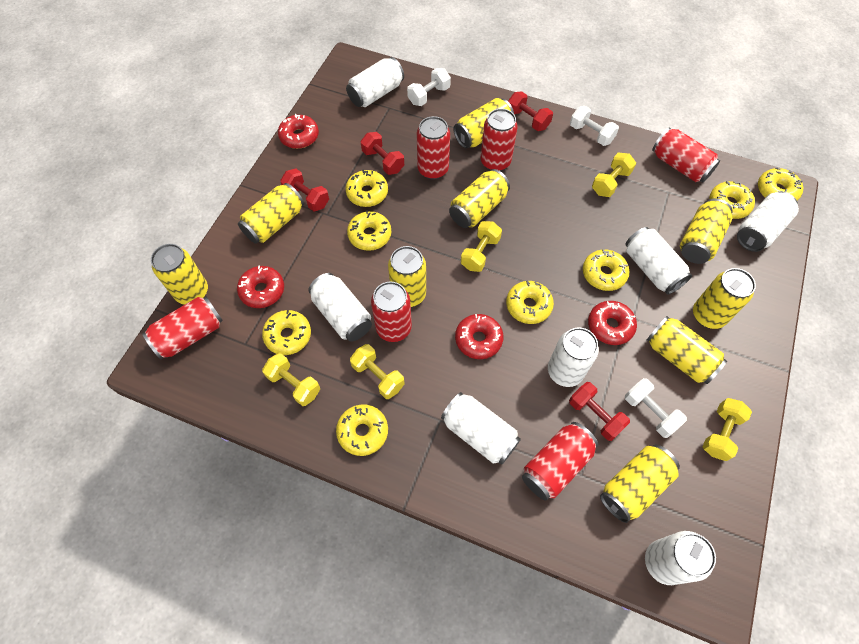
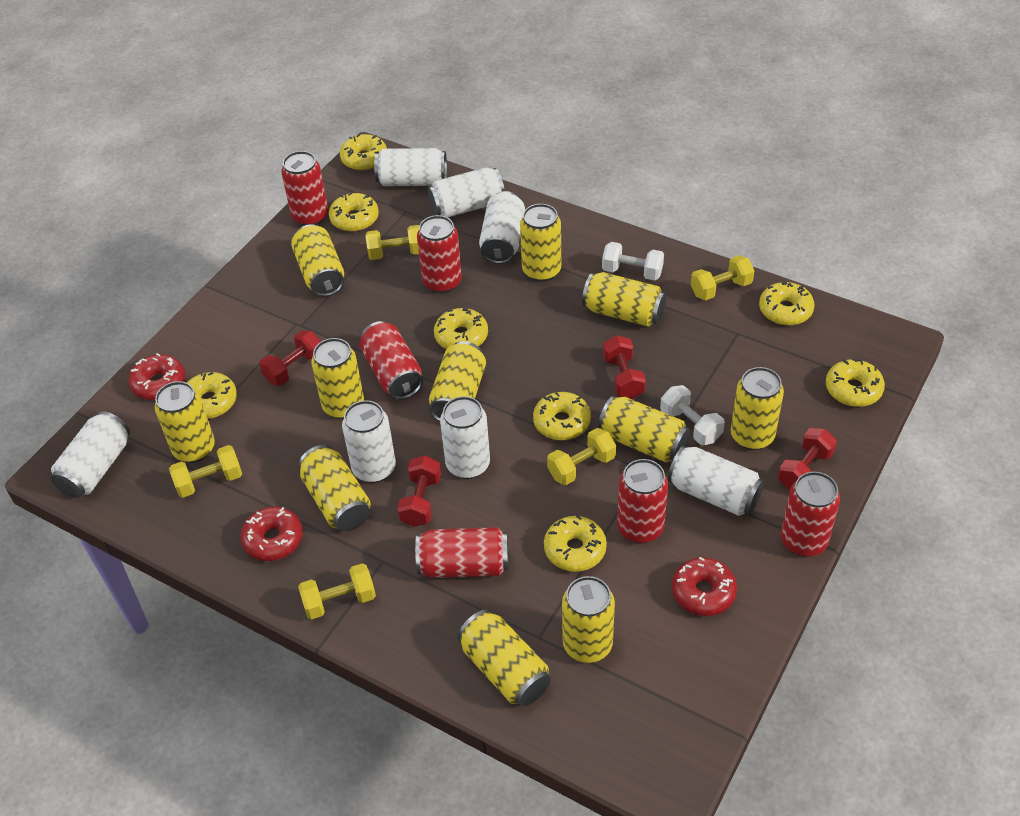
red donut: 4 -> 3
white dumbbell: 3 -> 2
yellow can: 9 -> 11

